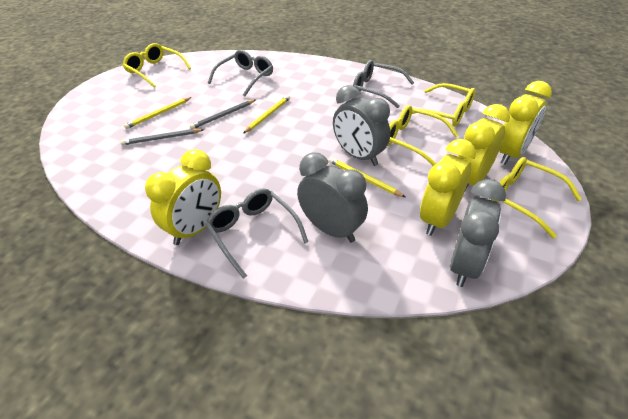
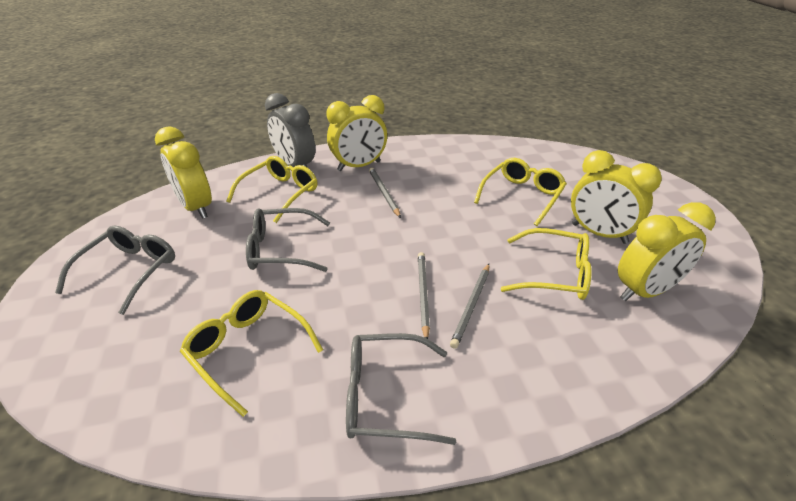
grey clock: 3 -> 1
grey pencil: 2 -> 3
yellow pencil: 3 -> 0

